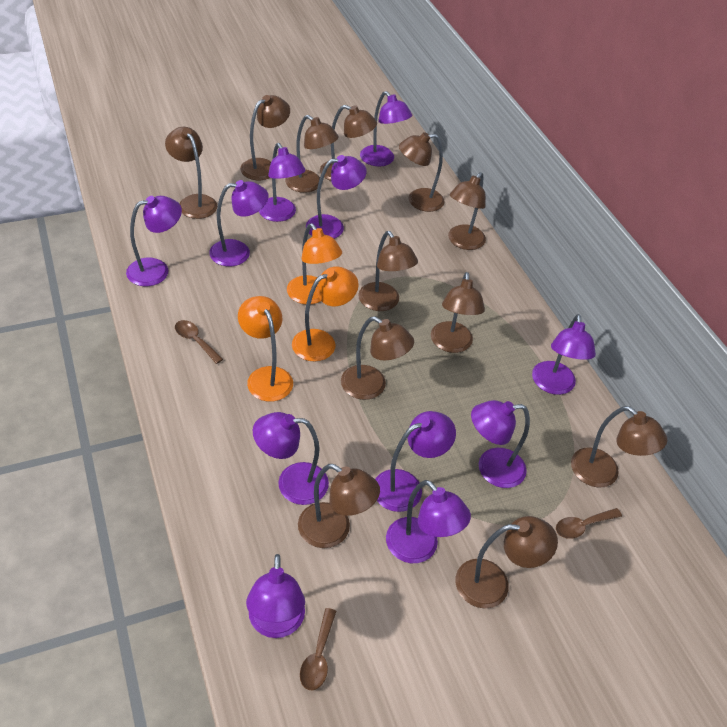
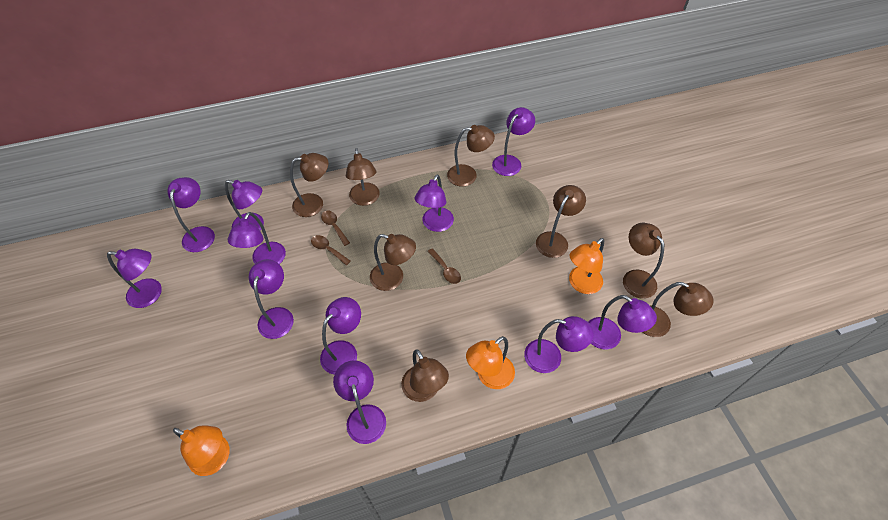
brown lamp: 12 -> 8

